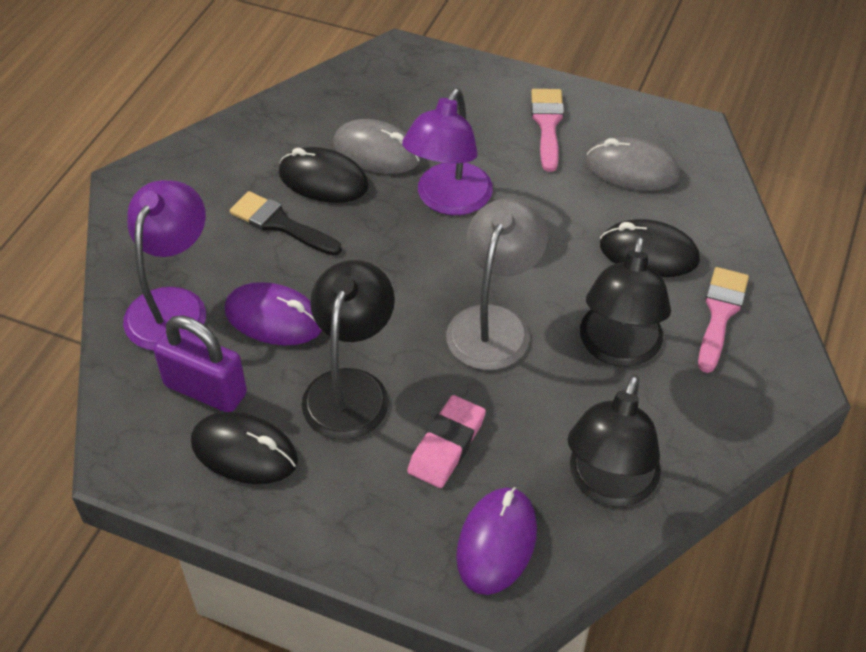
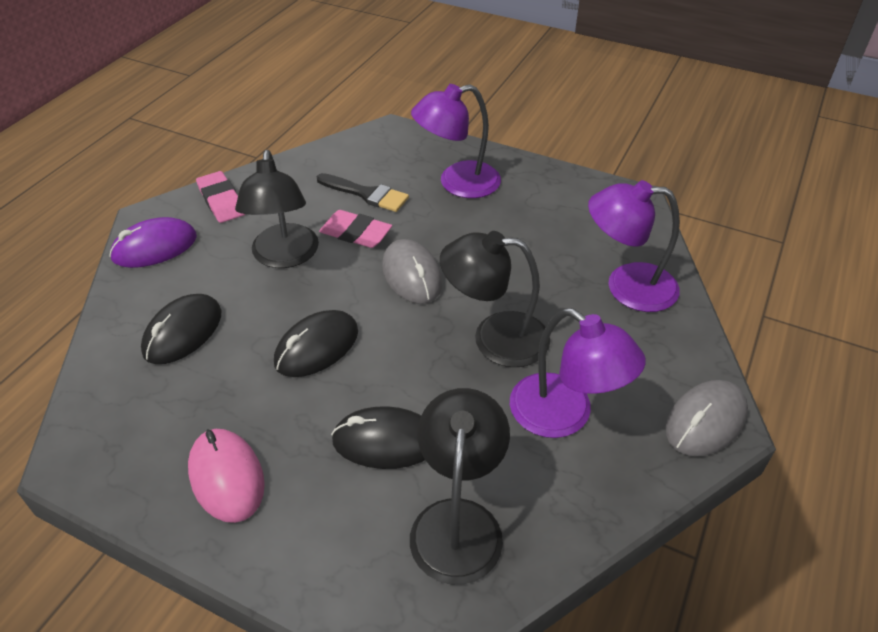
grey lamp: 1 -> 0
pink brush: 2 -> 0
pink eraser: 1 -> 2
pink mouse: 0 -> 1
purple lamp: 2 -> 3
purple mouse: 2 -> 1
purple padlock: 1 -> 0

